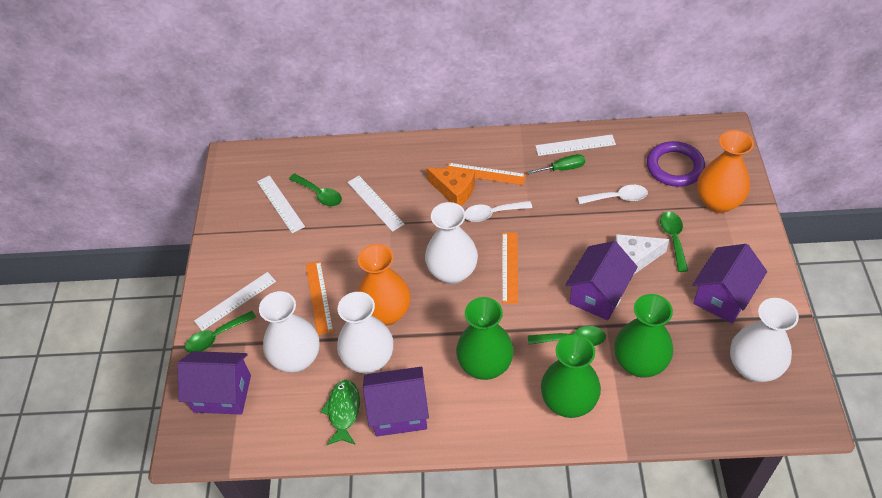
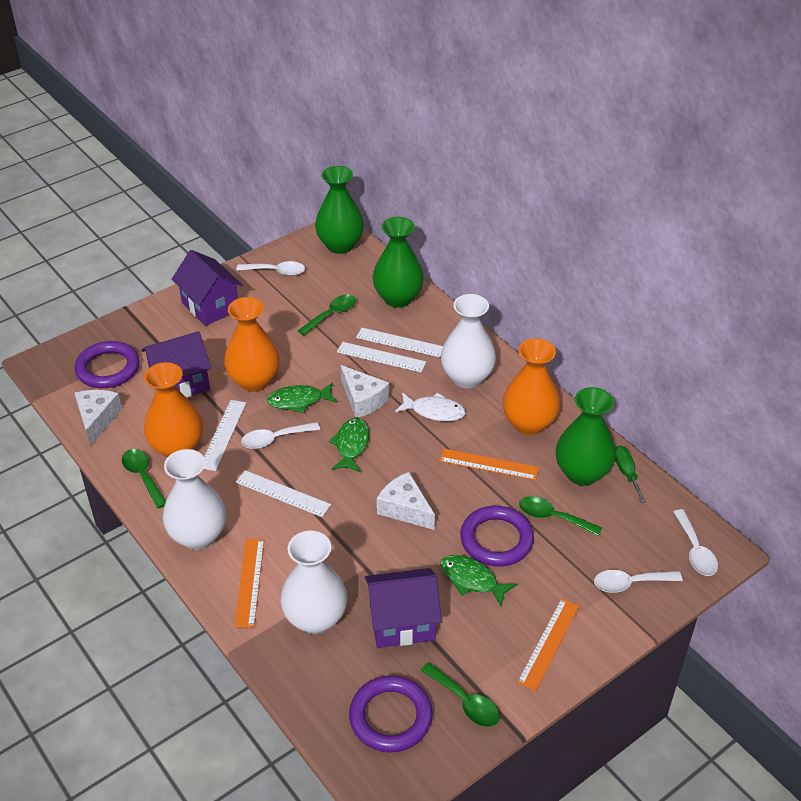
green fish: 1 -> 3
orange cheese: 1 -> 0
orange vase: 2 -> 3
purple house: 4 -> 3
purple ring: 1 -> 3
white cheese: 1 -> 3
white fish: 0 -> 1
white spoon: 2 -> 4
white vase: 4 -> 3

